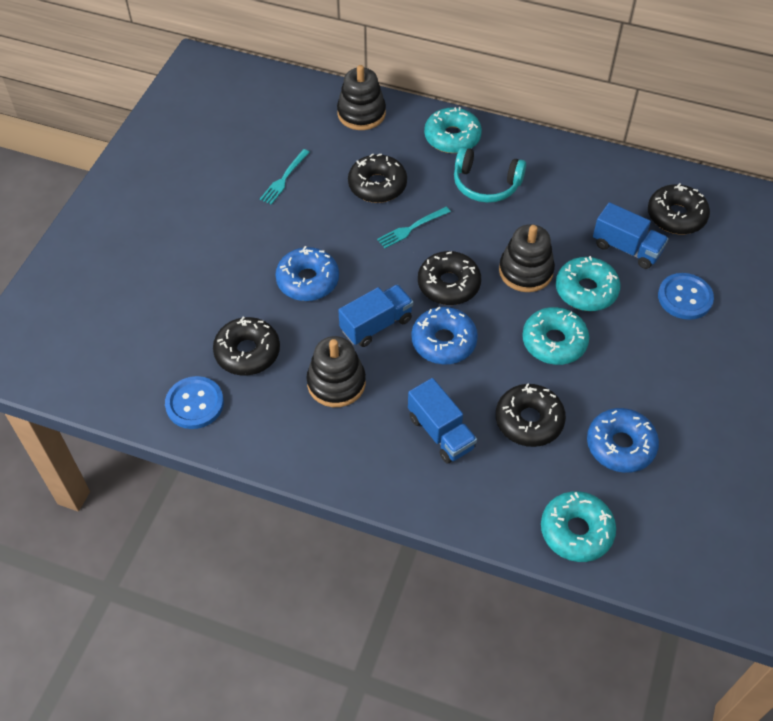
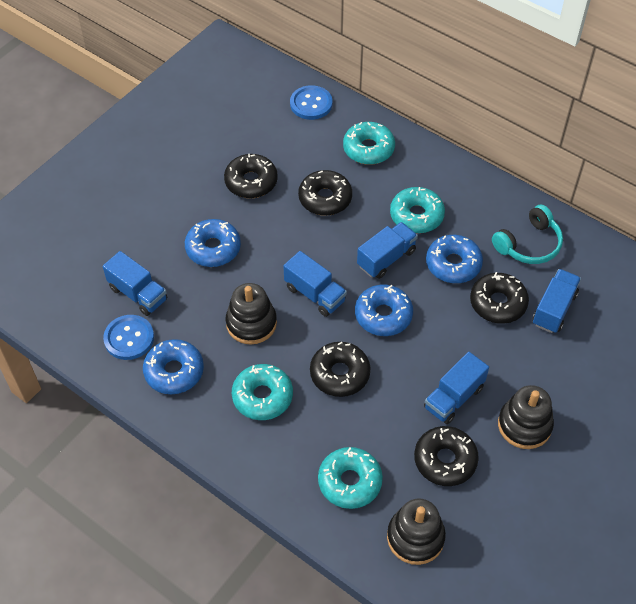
blue donut: 3 -> 4
blue truck: 3 -> 5
turquoise fork: 2 -> 0

